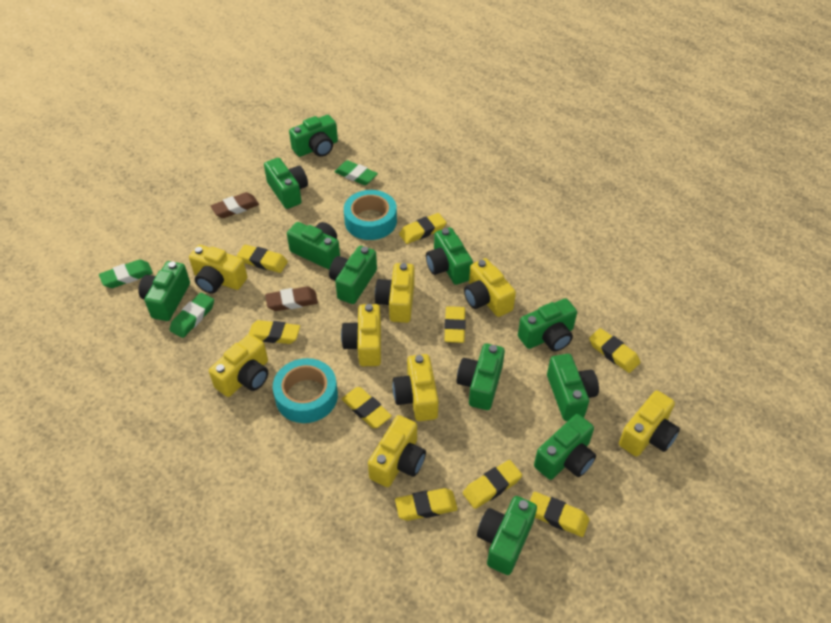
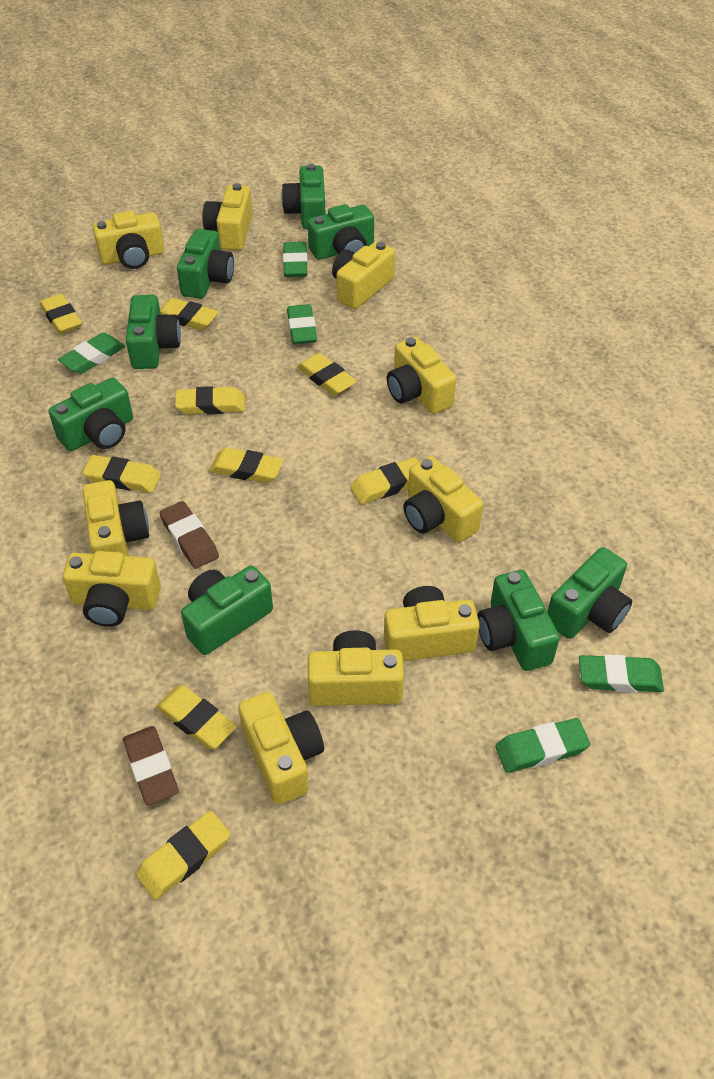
green camera: 11 -> 8
green eraser: 3 -> 5
turquoise tape: 2 -> 0
yellow camera: 8 -> 10

